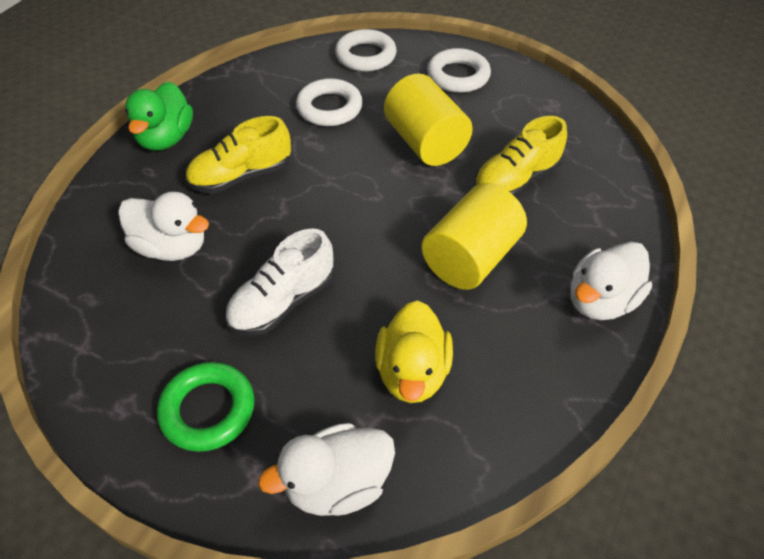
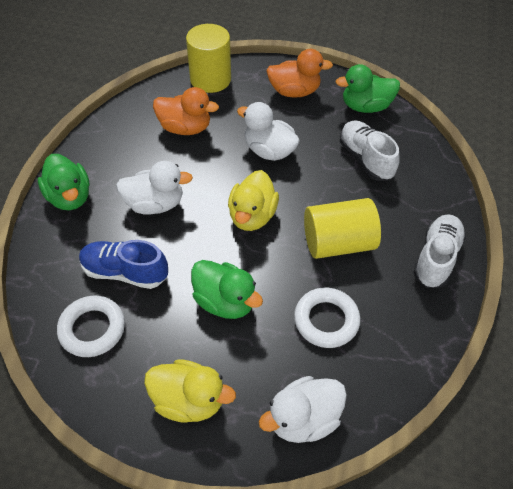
blue shoe: 0 -> 1
green duck: 1 -> 3
green ring: 1 -> 0
orange duck: 0 -> 2
white ring: 3 -> 2
white shoe: 1 -> 2
yellow duck: 1 -> 2
yellow shoe: 2 -> 0

